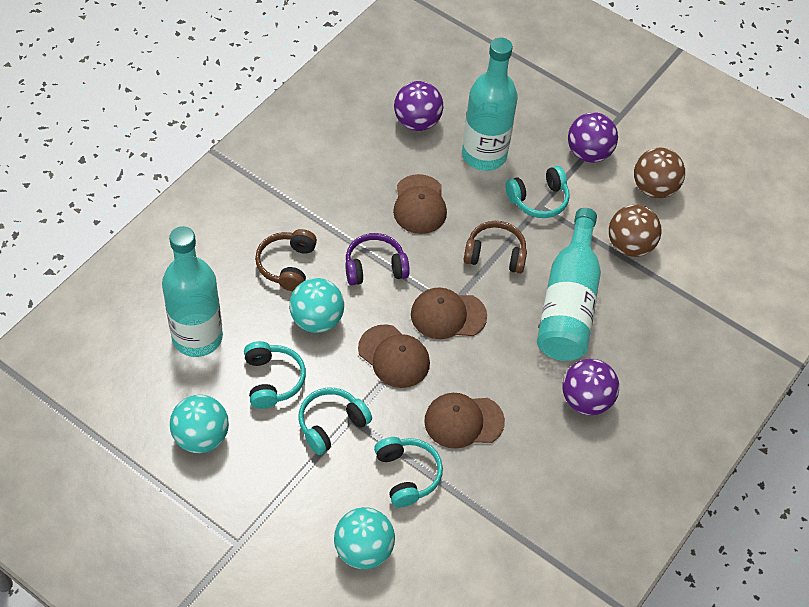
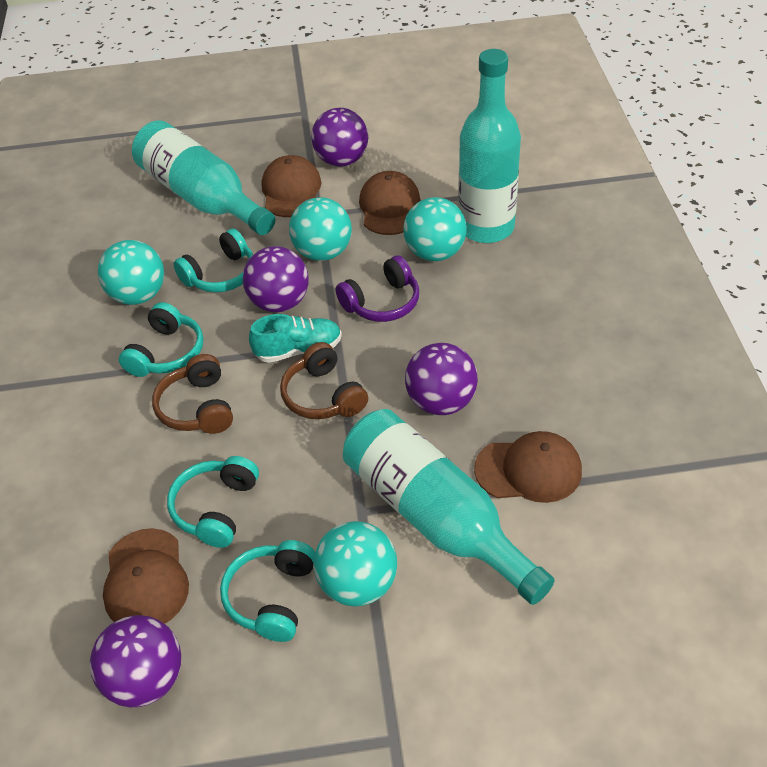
brown ball: 2 -> 0
purple ball: 3 -> 4
turquoise ball: 3 -> 4
turquoise shoe: 0 -> 1

